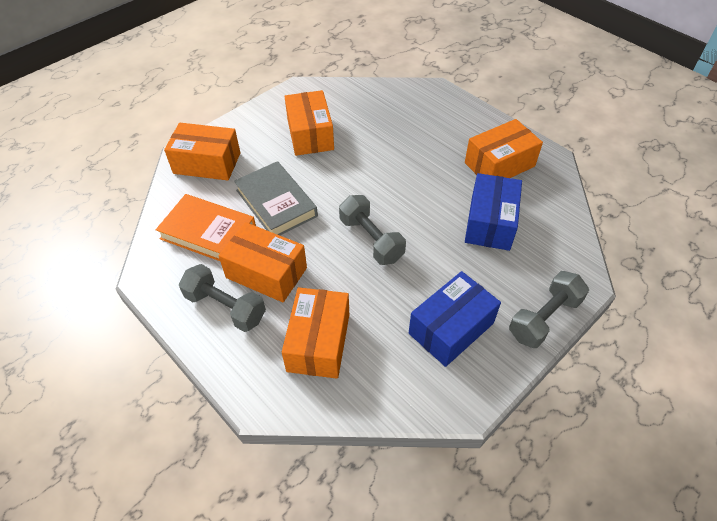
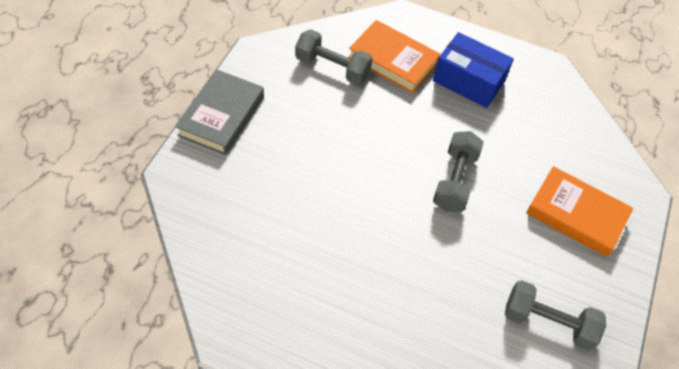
blue box: 2 -> 1
orange book: 1 -> 2
orange box: 5 -> 0

